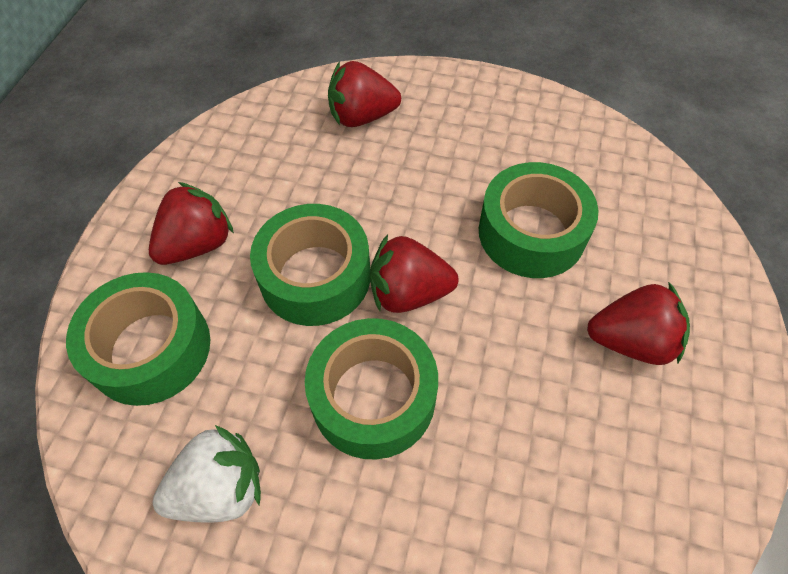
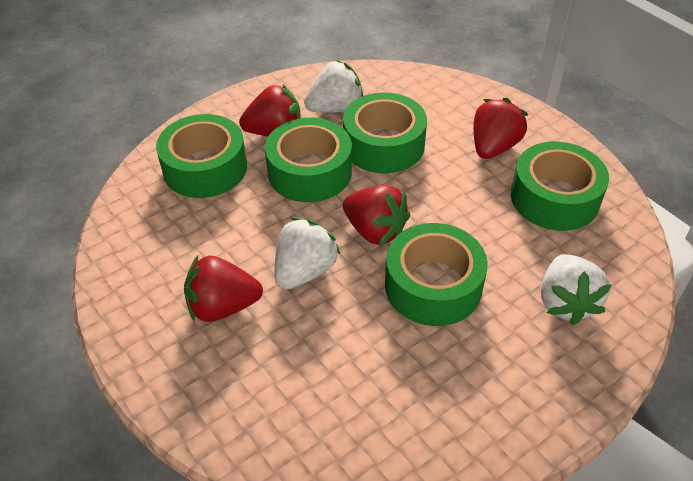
green tape: 4 -> 5
white strawberry: 1 -> 3

